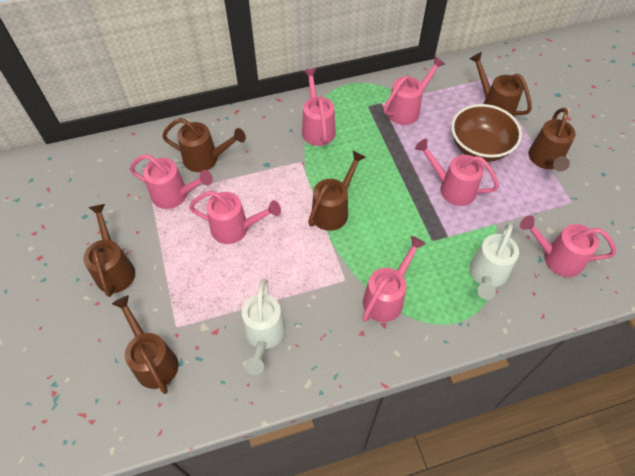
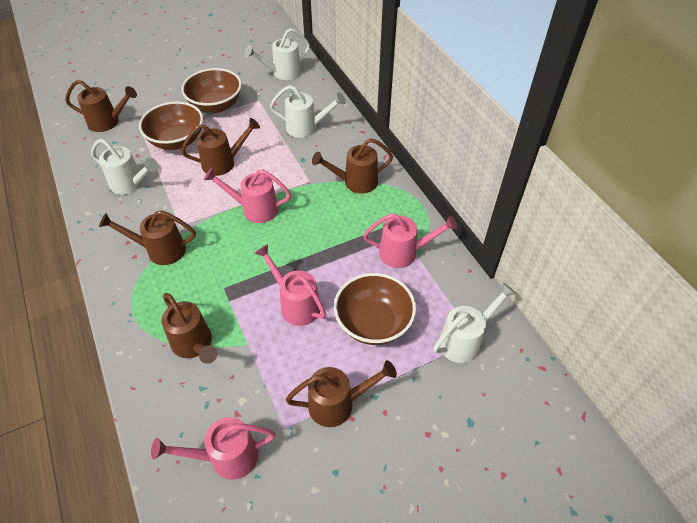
brown bowl: 1 -> 3
pink watering can: 7 -> 4
white watering can: 2 -> 4

